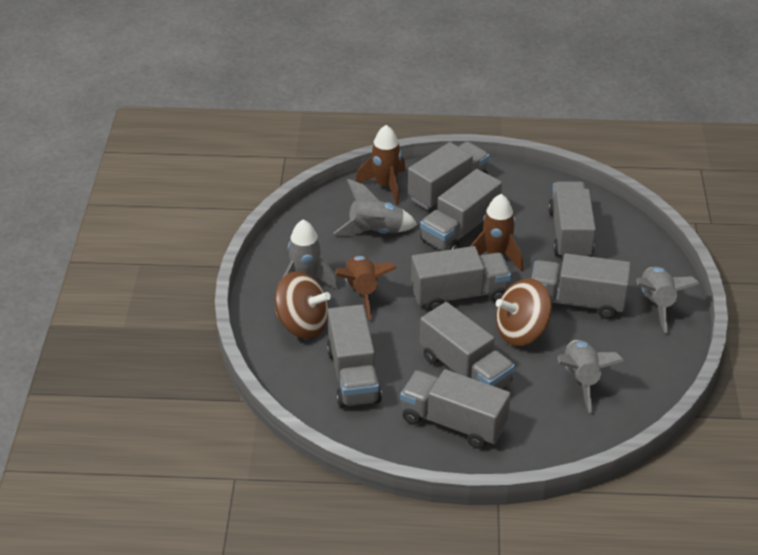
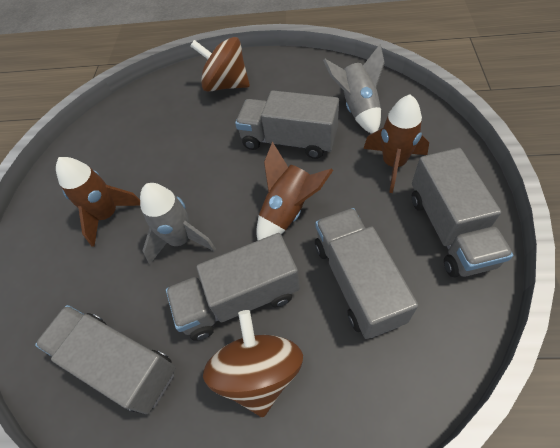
grey rocket: 4 -> 2
grey truck: 8 -> 5

